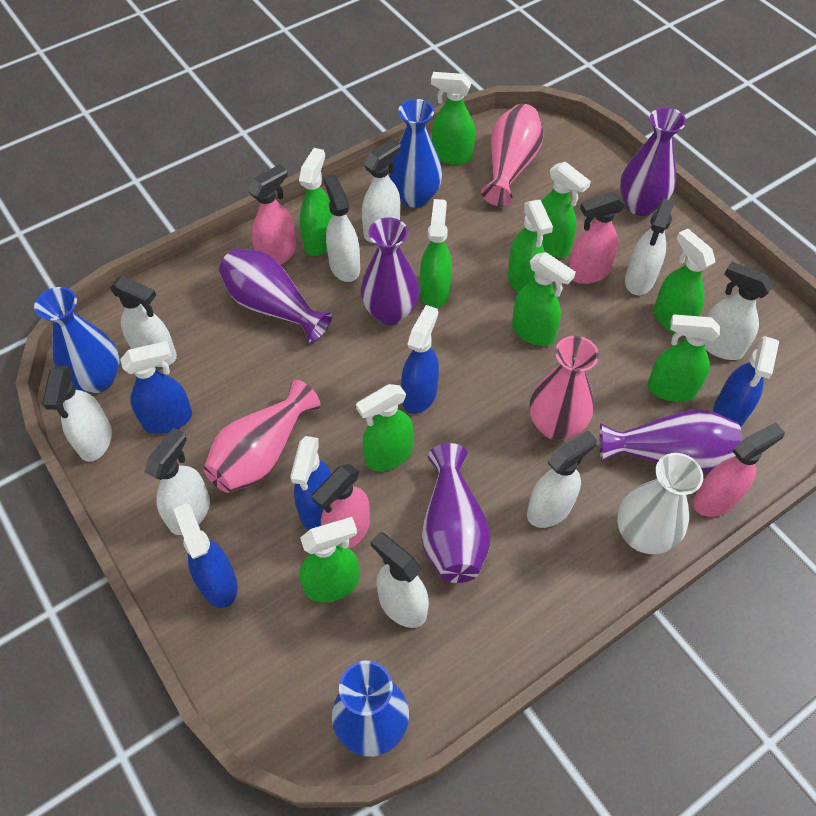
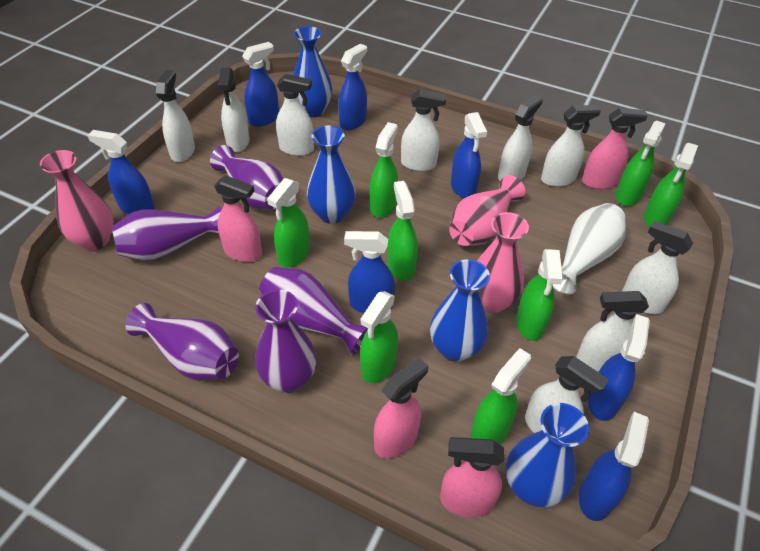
blue spray bottle: 5 -> 7
blue vase: 3 -> 4
green spray bottle: 10 -> 8

